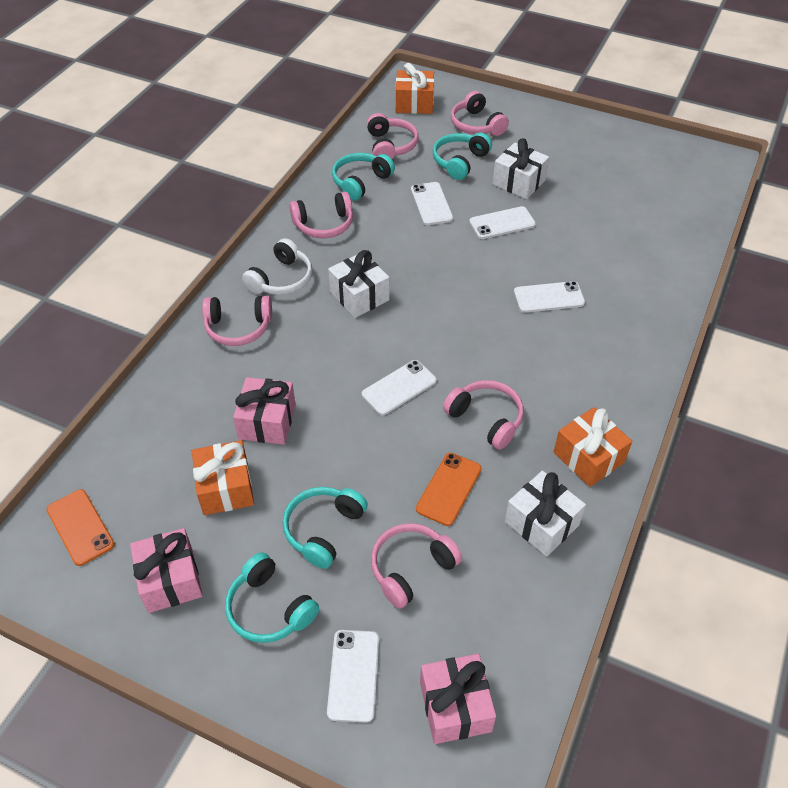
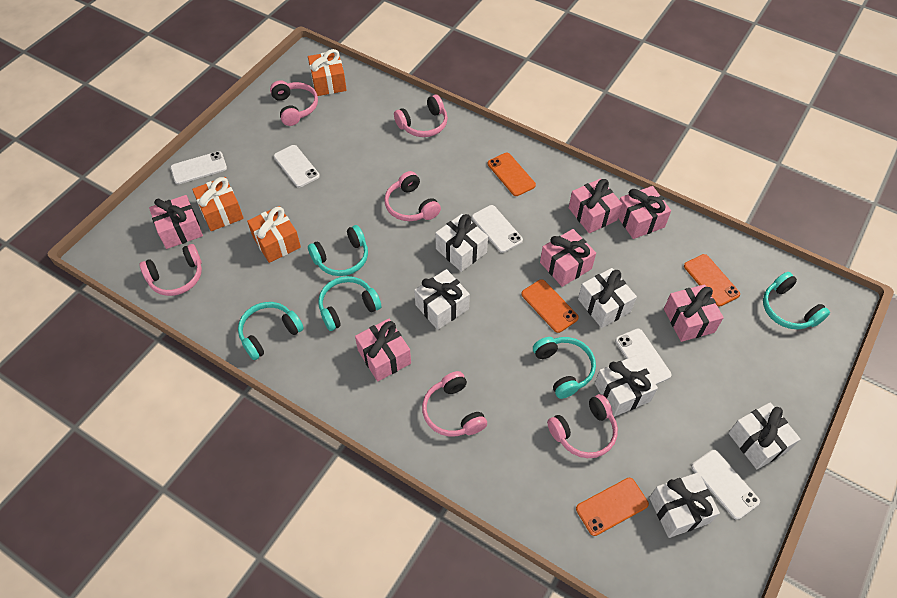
orange phone: 2 -> 4
pink gift: 3 -> 6
turquoise headphones: 4 -> 5
white gift: 3 -> 6
white headphones: 1 -> 0

